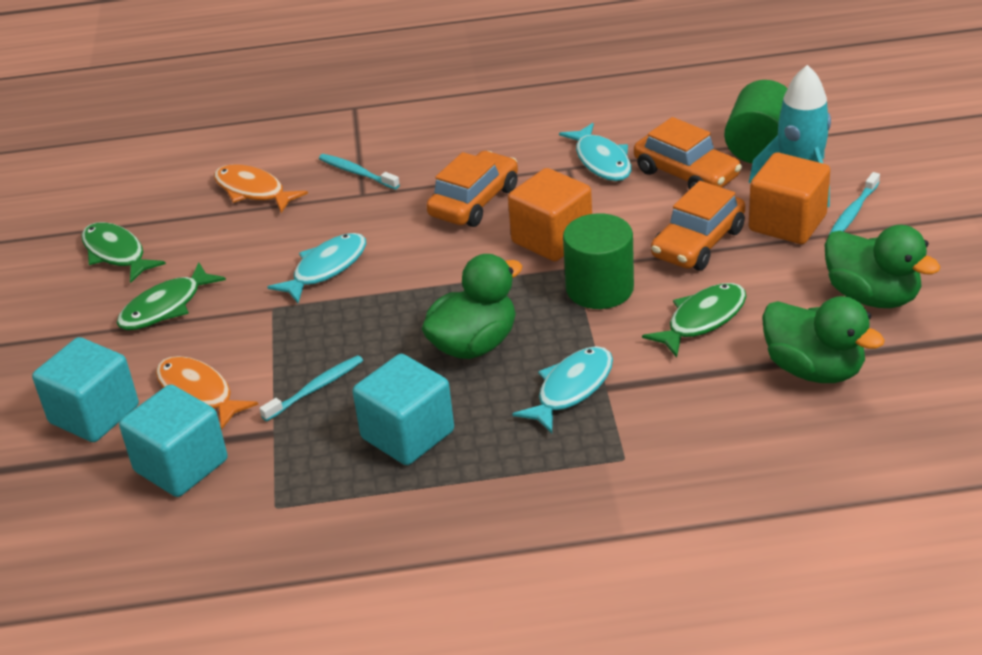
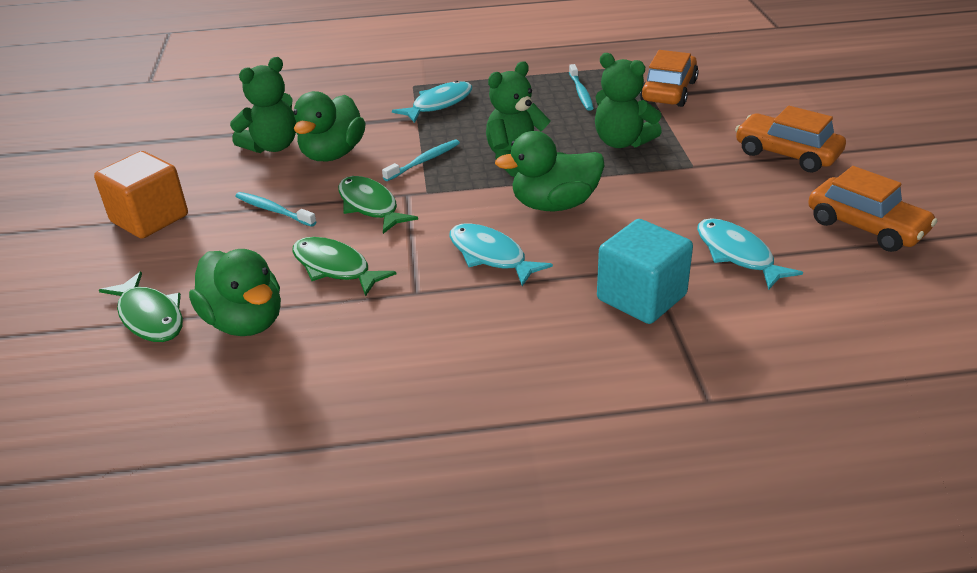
green cylinder: 2 -> 0
green teddy bear: 0 -> 3
orange cube: 2 -> 1
orange fish: 2 -> 0
turquoise cube: 3 -> 1
turquoise rocket: 1 -> 0

